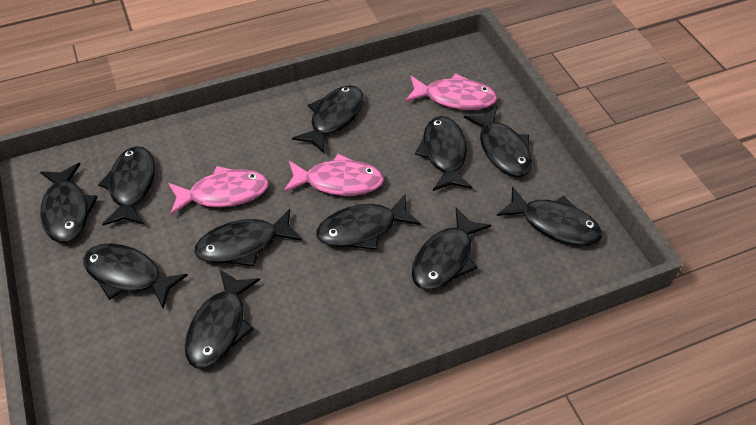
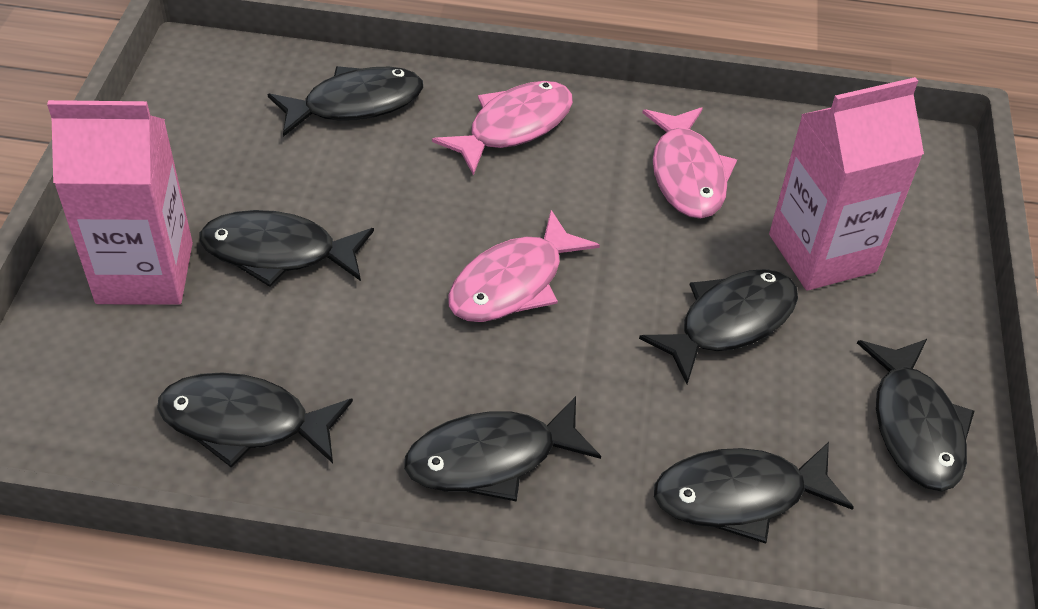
black fish: 11 -> 7
pink carton: 0 -> 2

